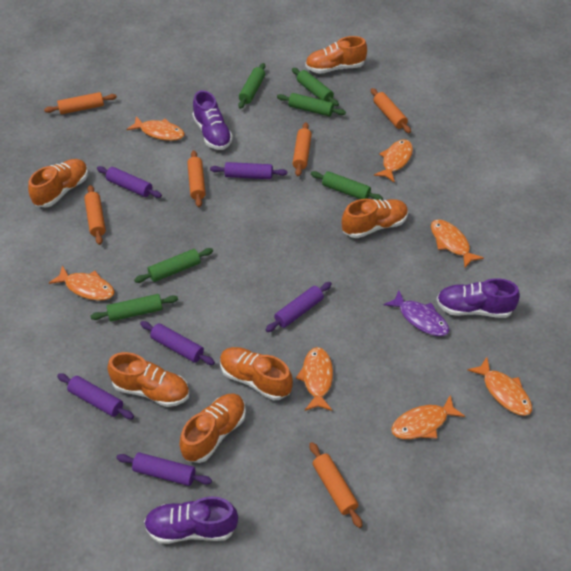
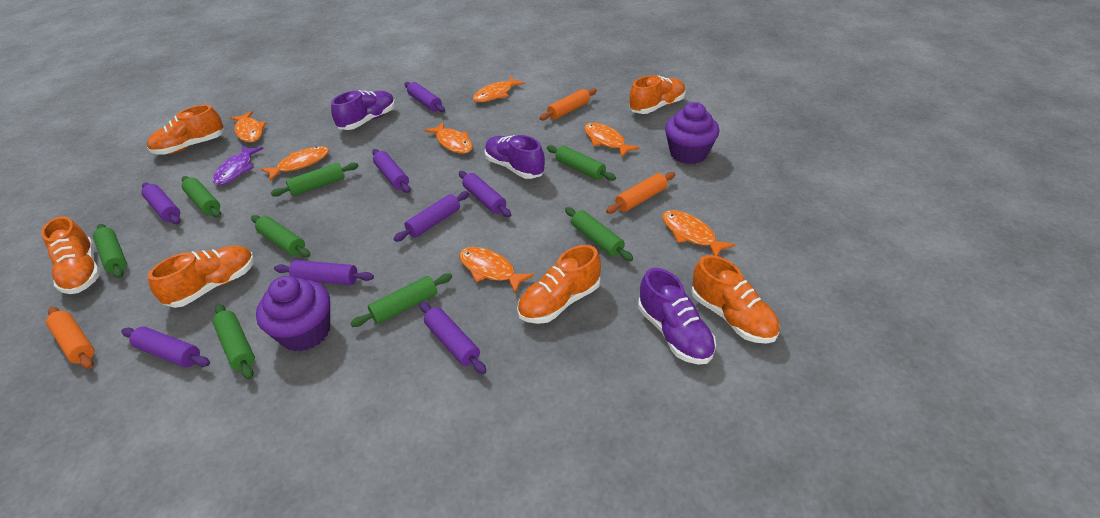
green rolling pin: 6 -> 8
orange rolling pin: 6 -> 3
purple cupcake: 0 -> 2
purple rolling pin: 6 -> 8

